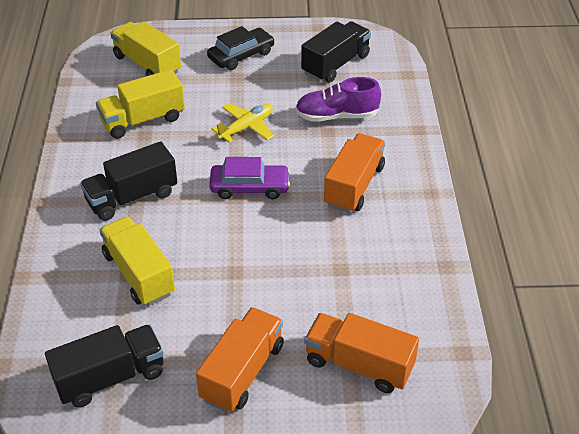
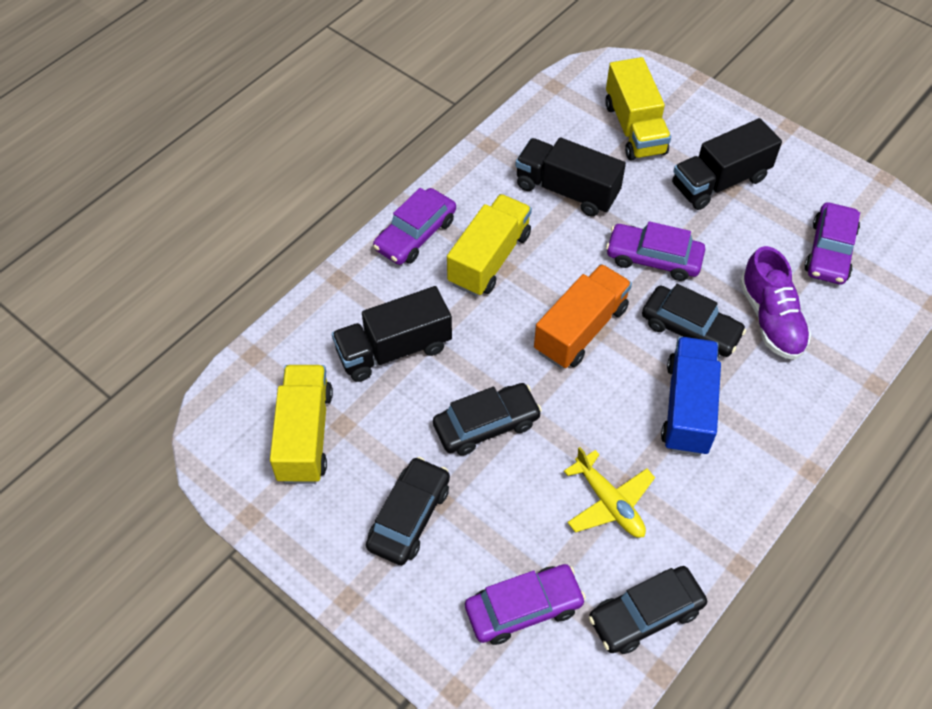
black car: 1 -> 4
blue truck: 0 -> 1
orange truck: 3 -> 1
purple car: 1 -> 4

